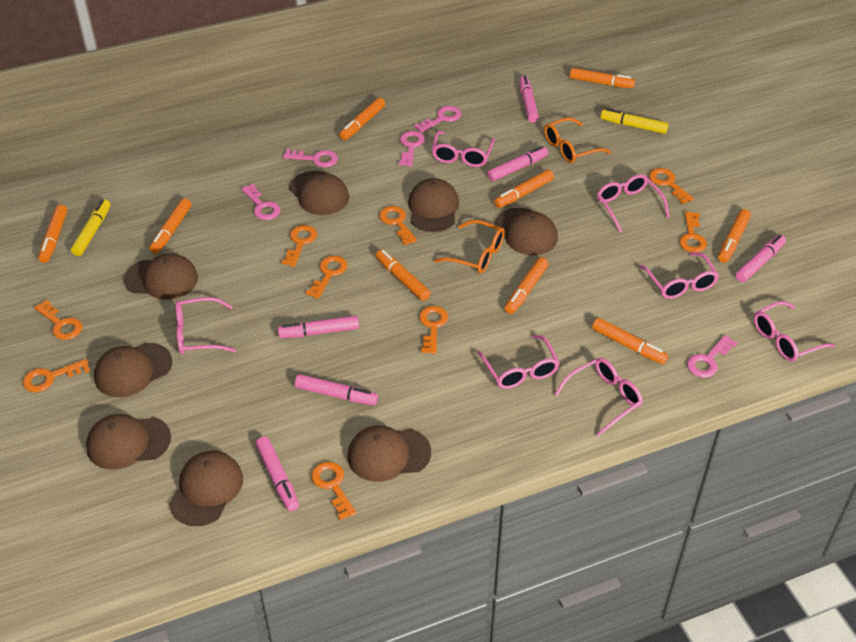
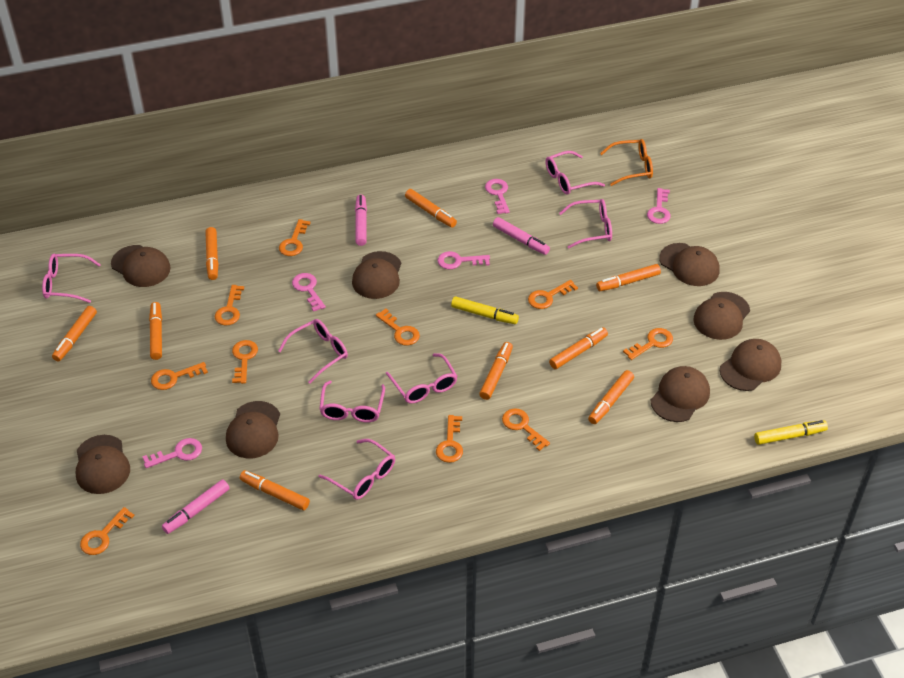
orange glasses: 2 -> 1
orange key: 9 -> 10
pink marker: 6 -> 3

